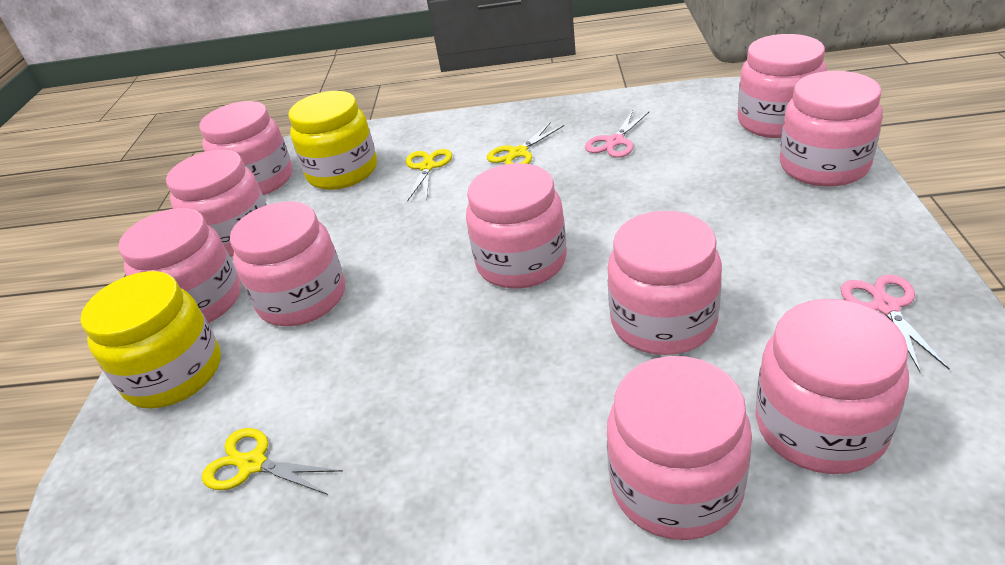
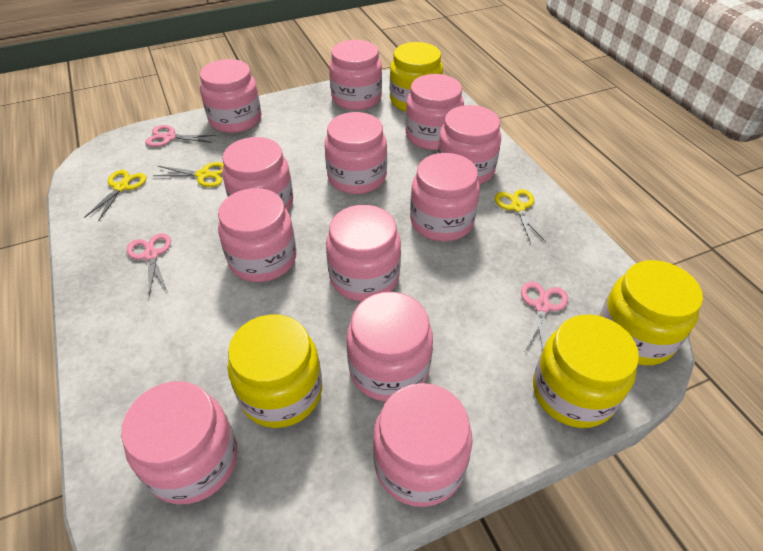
pink jar: 10 -> 12
pink scissors: 2 -> 3
yellow jar: 2 -> 4

